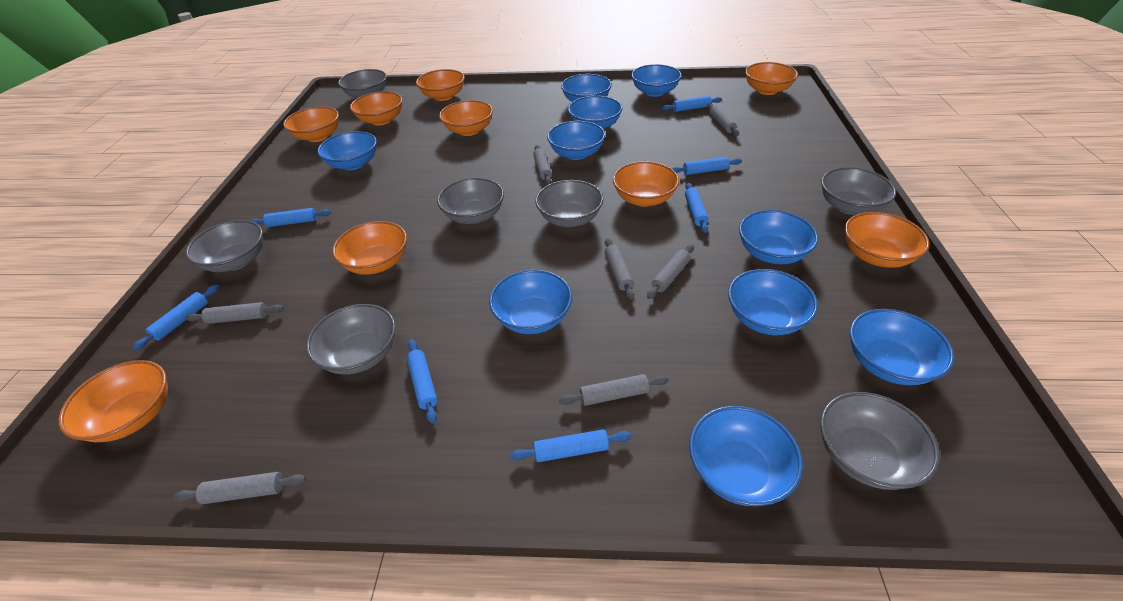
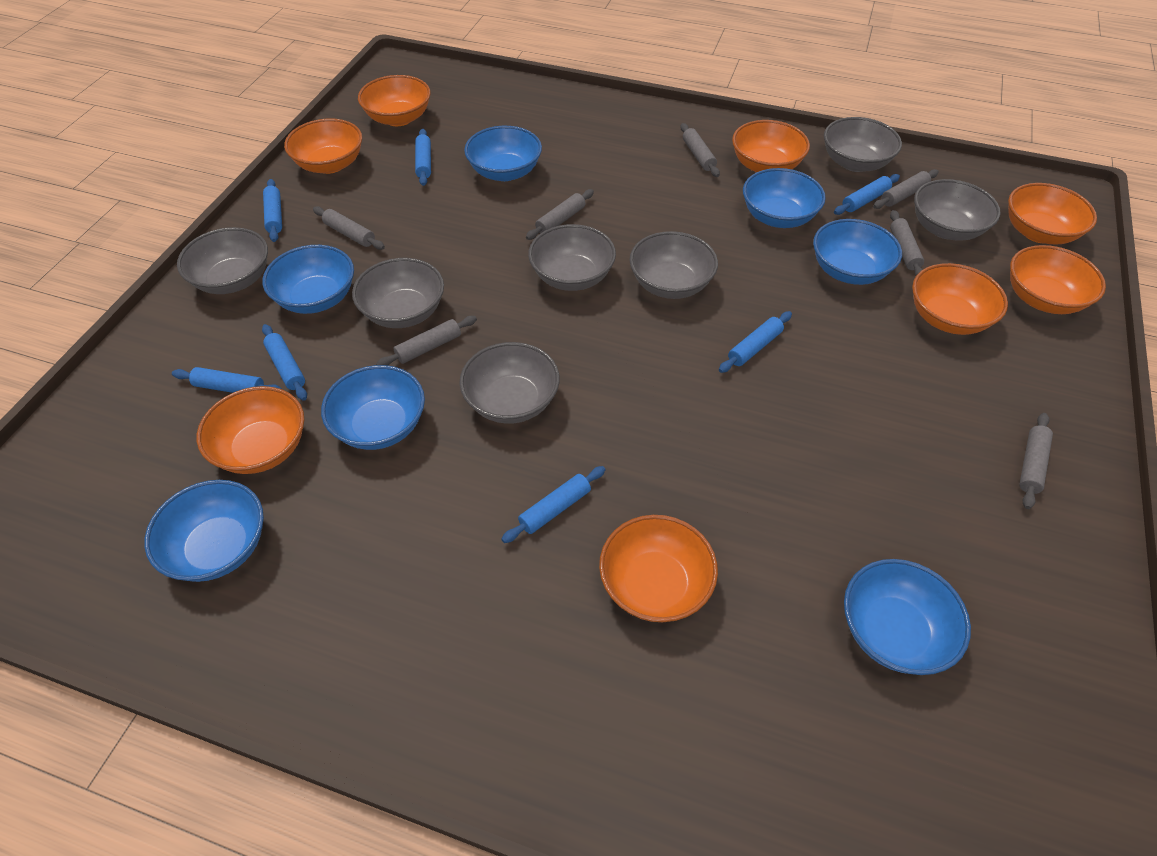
blue bowl: 10 -> 7
orange bowl: 9 -> 8

